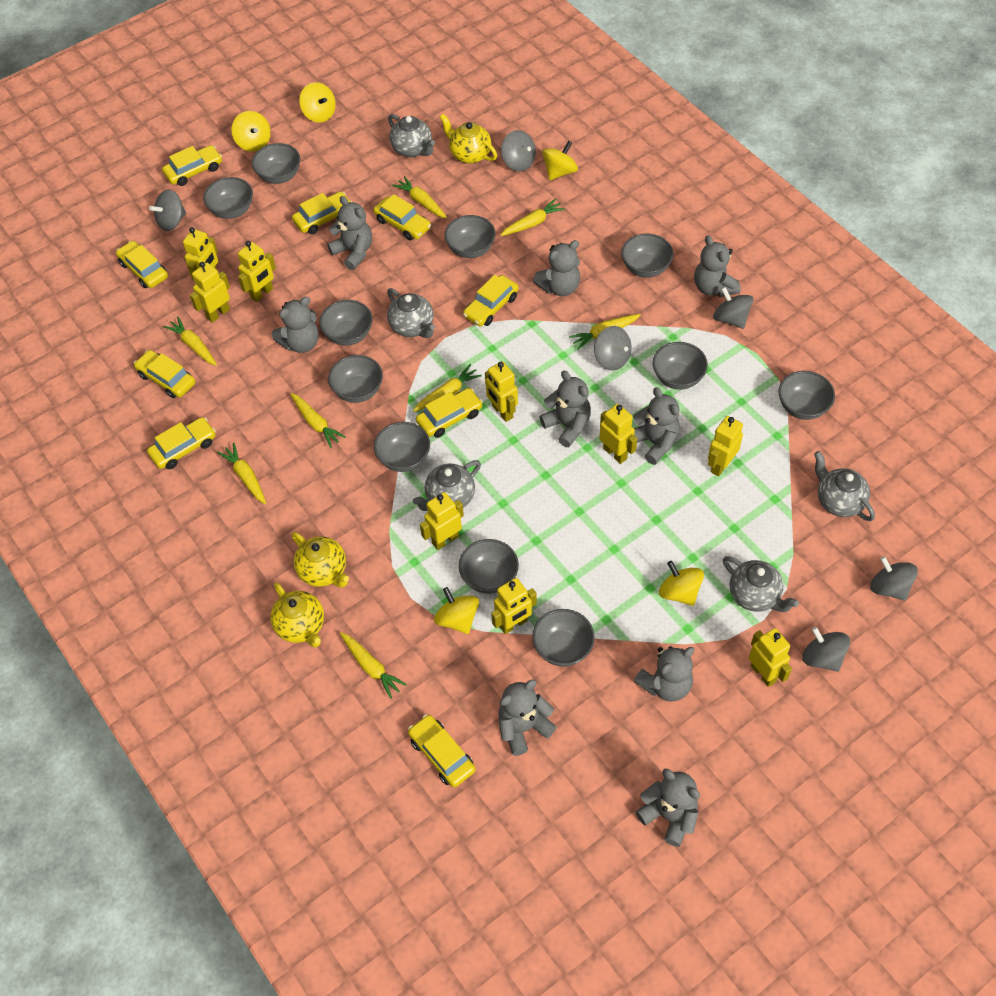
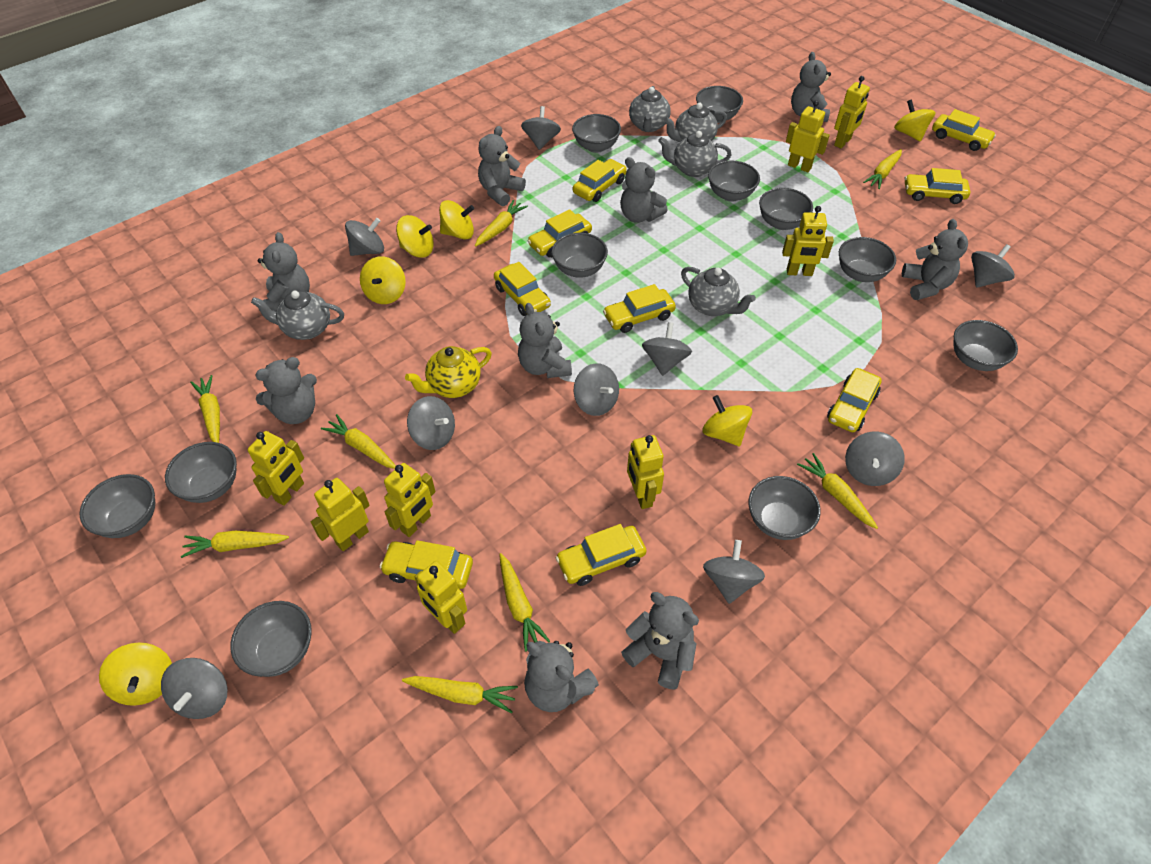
grey spinning top: 6 -> 9
yellow robot: 9 -> 8
yellow spinning top: 5 -> 6
yellow teapot: 3 -> 1

